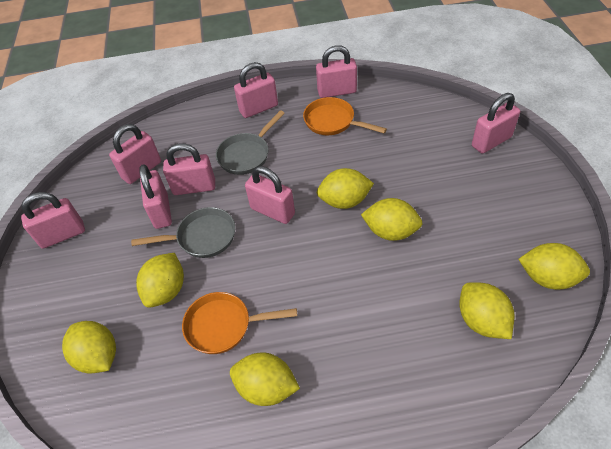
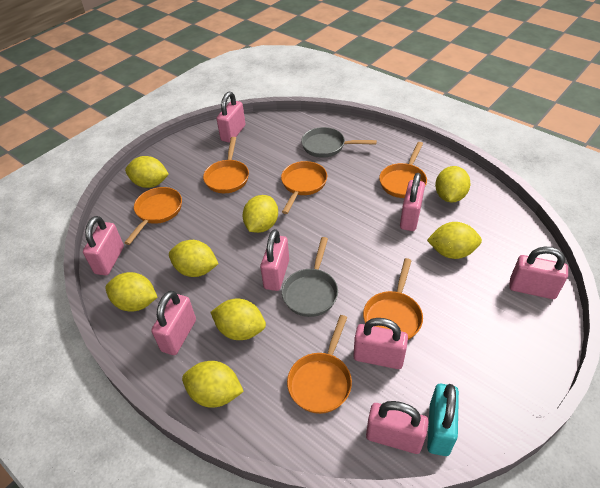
orange pan: 2 -> 6
turquoise padlock: 0 -> 1
yellow lemon: 7 -> 8

